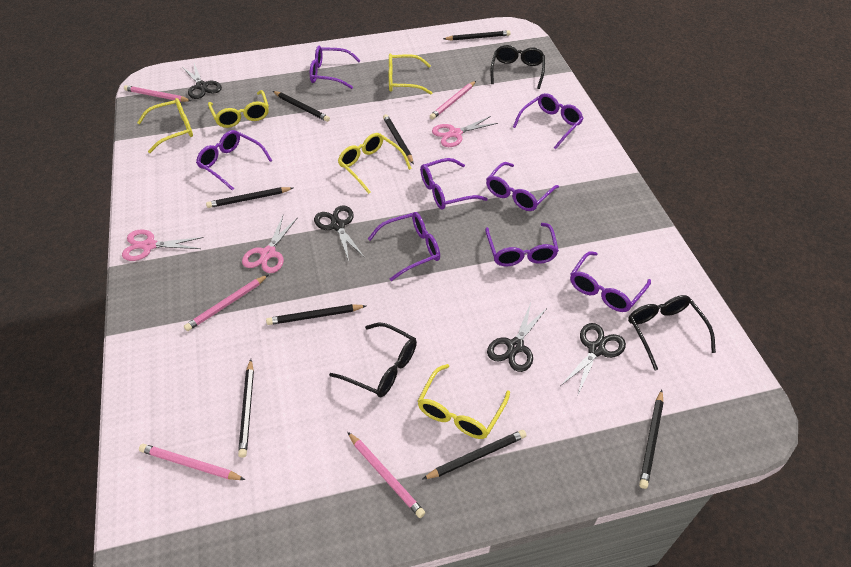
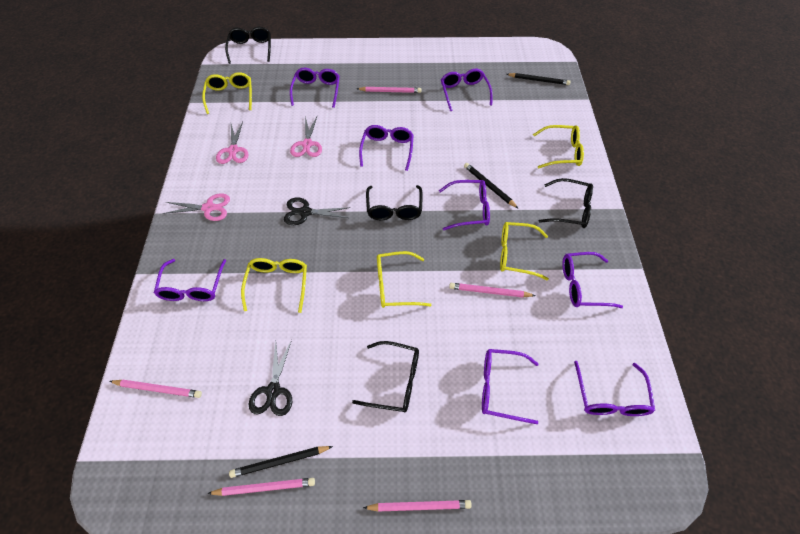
black glasses: 3 -> 4
black pencil: 8 -> 3
black scissors: 4 -> 2

